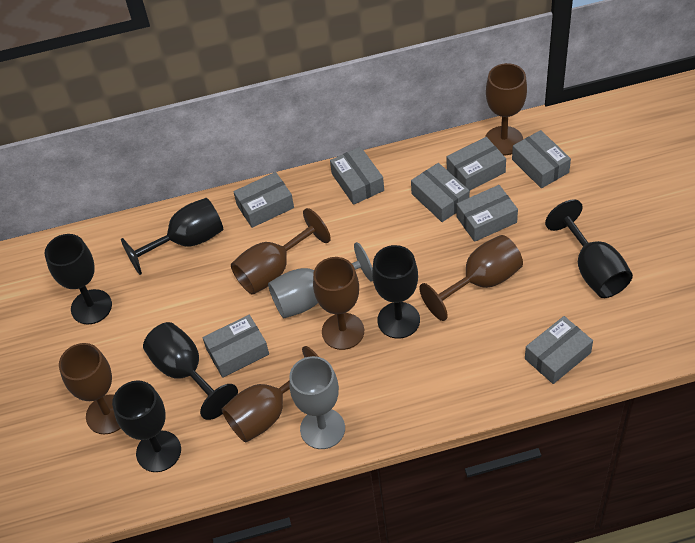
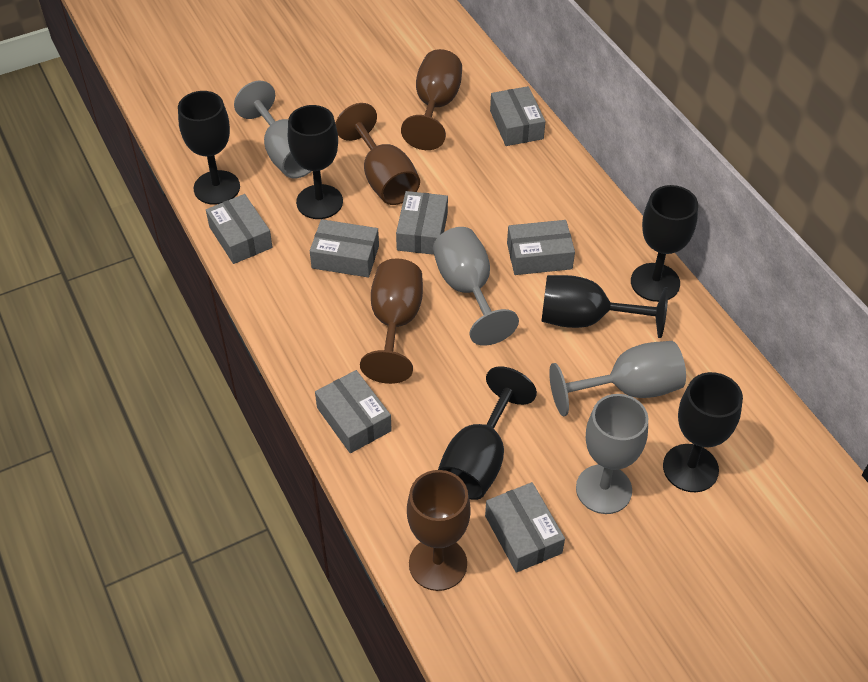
brown goblet: 6 -> 4
grey box: 8 -> 7
grey goblet: 2 -> 4

